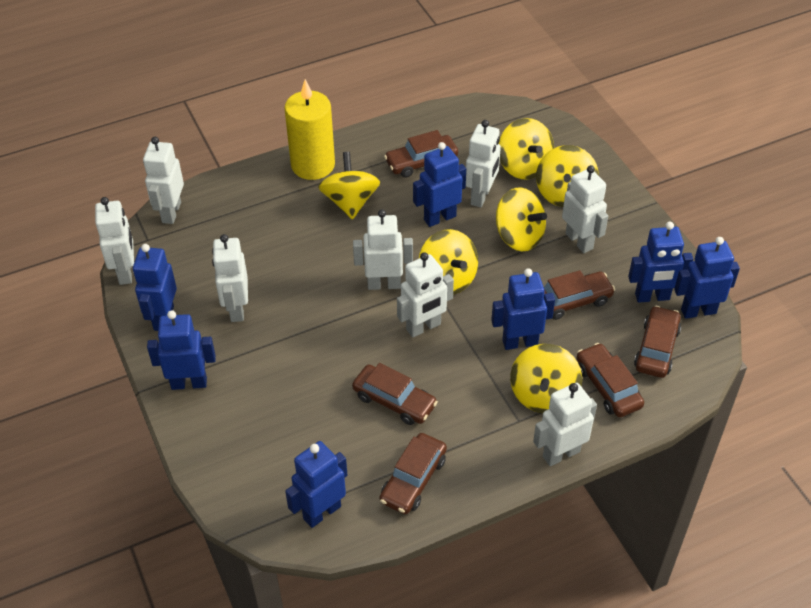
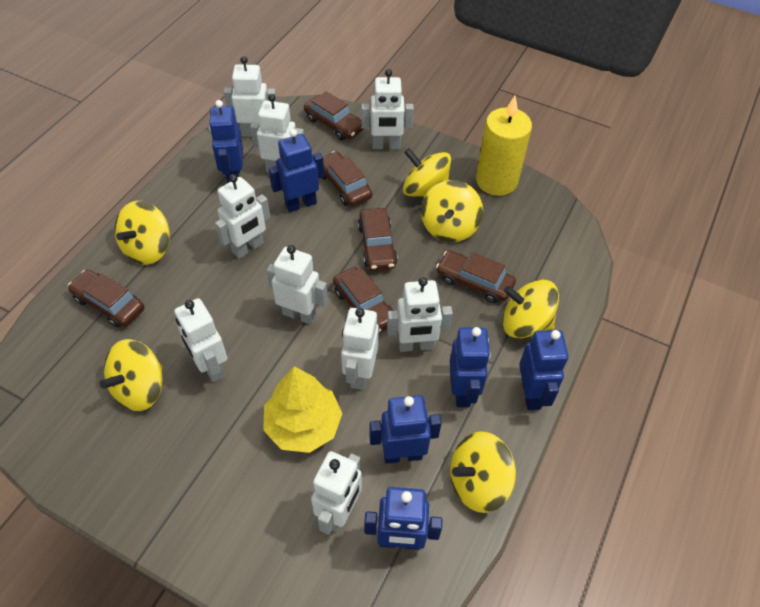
blue robot: 7 -> 6
white robot: 8 -> 9
yellow tree: 0 -> 1

